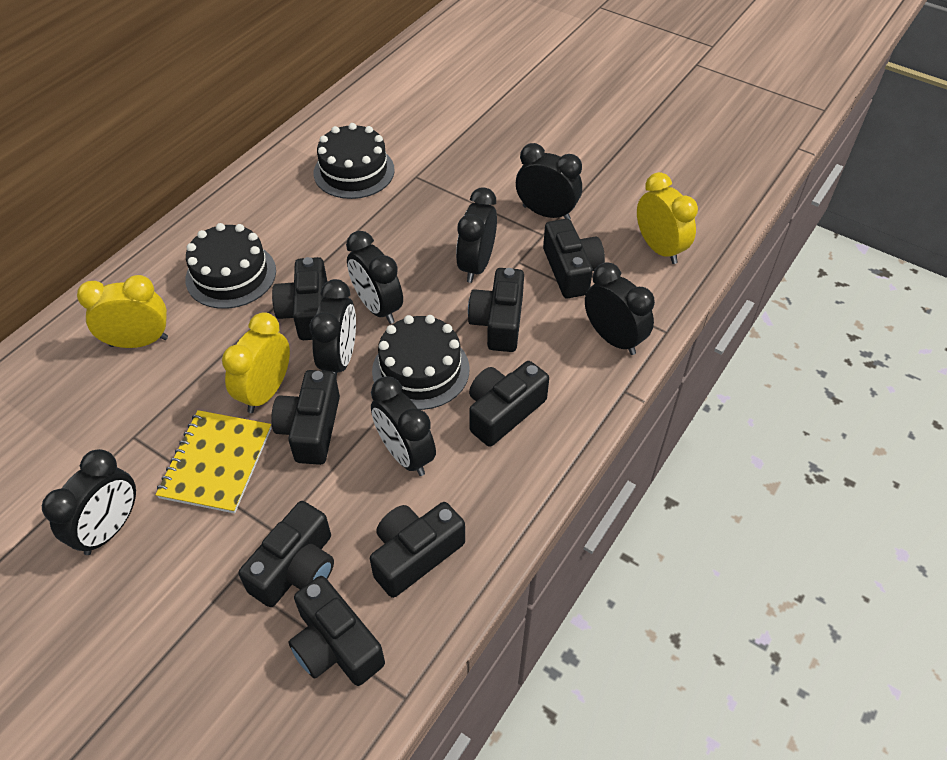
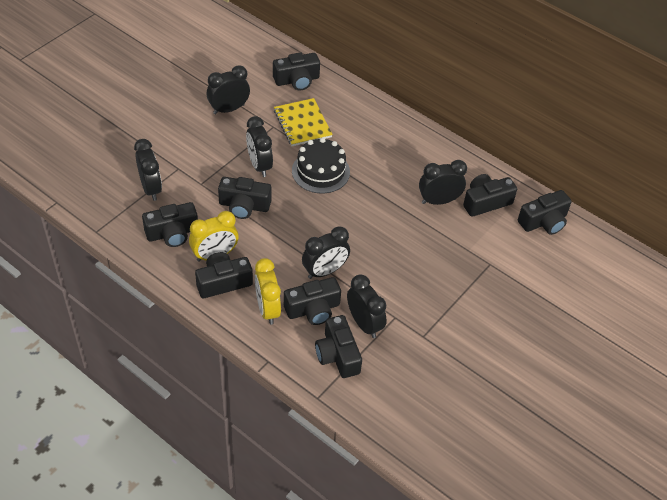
black cake: 3 -> 1
black clock: 7 -> 6
yellow clock: 3 -> 2

